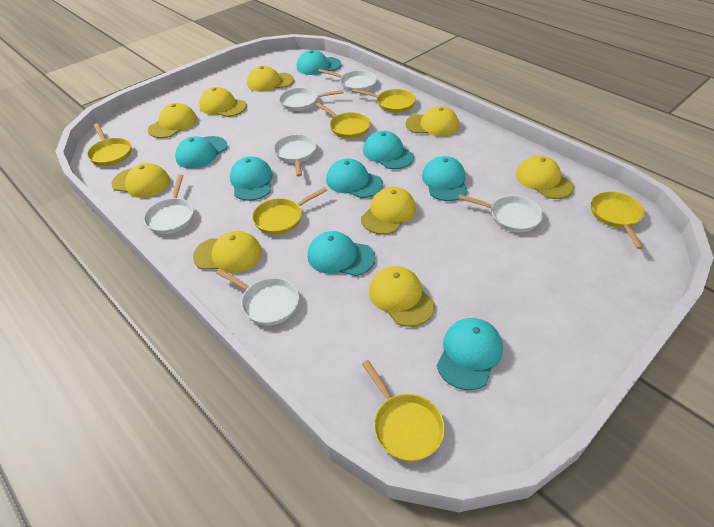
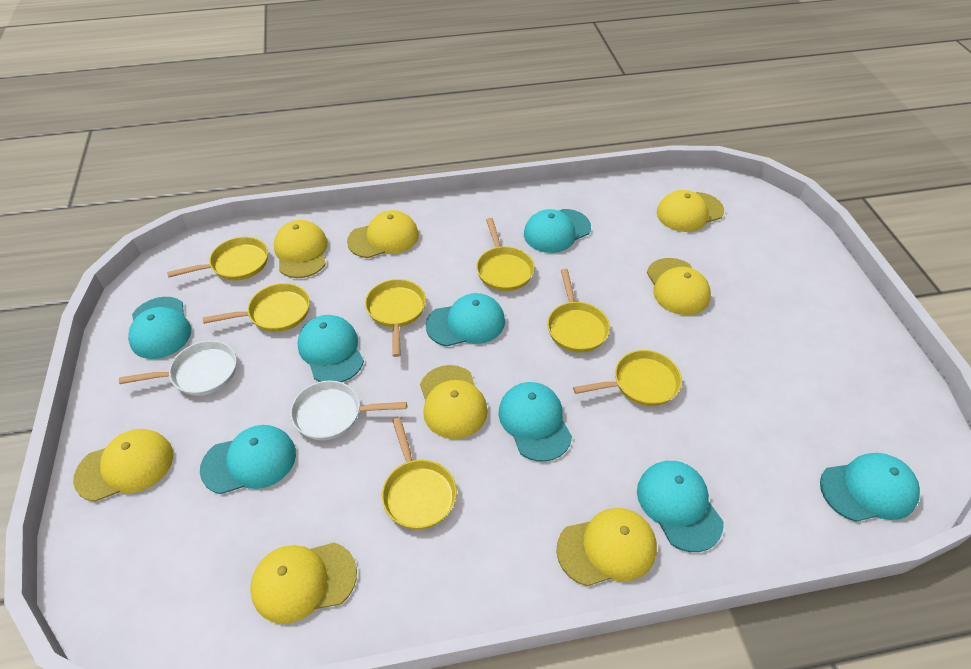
white pan: 6 -> 2
yellow cap: 9 -> 8
yellow pan: 6 -> 7

